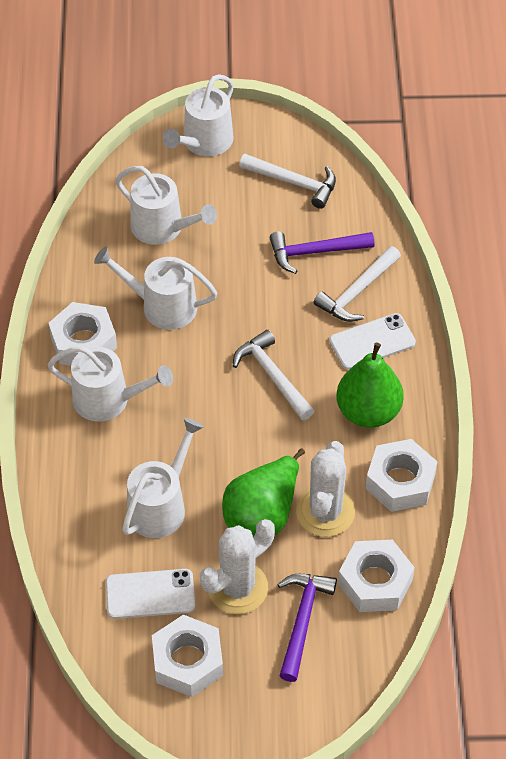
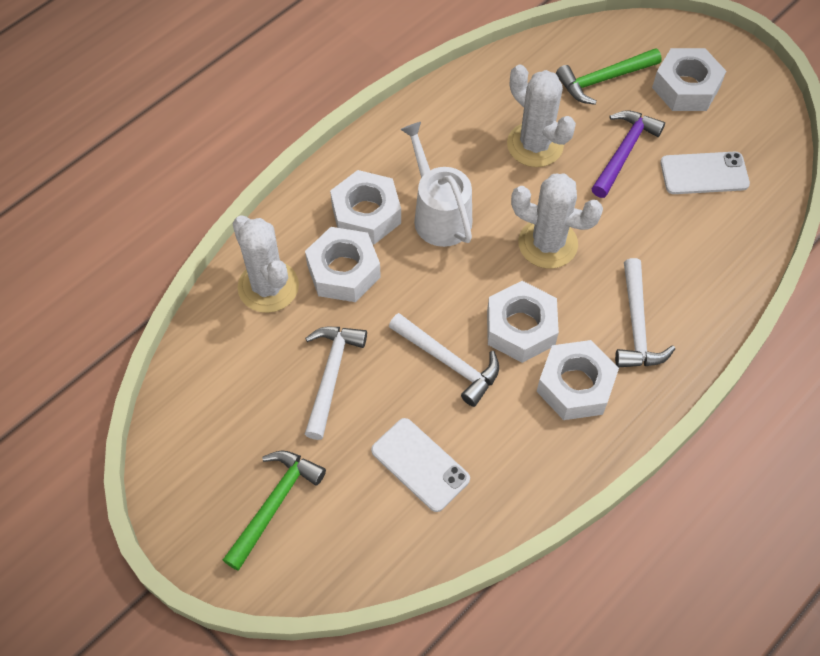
green hammer: 0 -> 2
green pear: 2 -> 0
purple hammer: 2 -> 1
white cactus: 2 -> 3
white nut: 4 -> 5
white watering can: 5 -> 1

